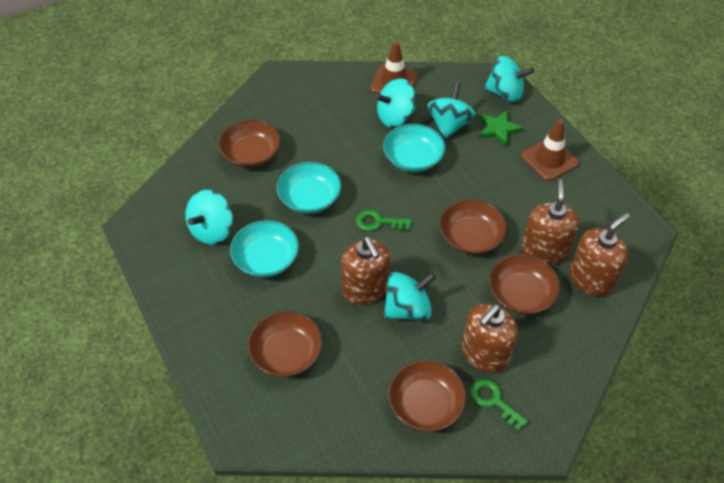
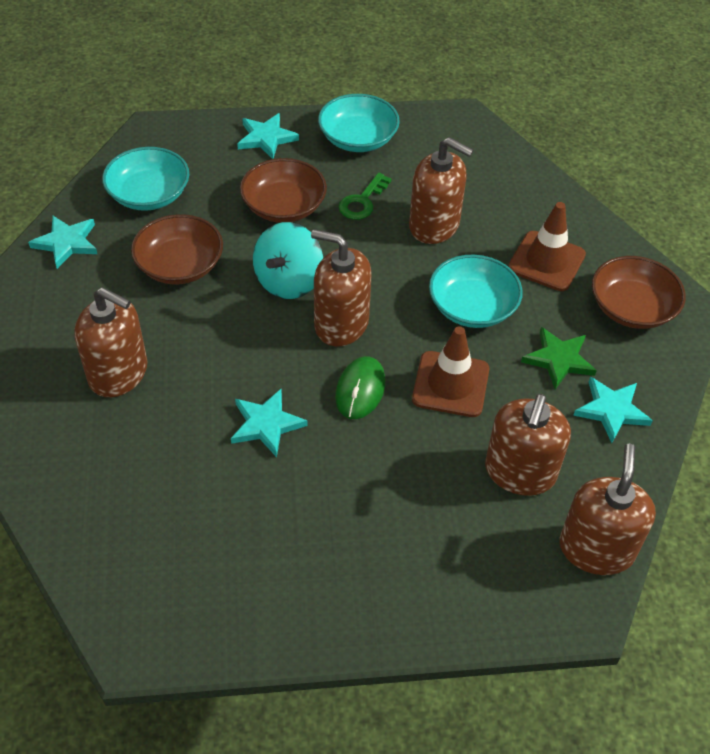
brown bowl: 5 -> 3
brown soap dispenser: 4 -> 5
green key: 2 -> 1
green mouse: 0 -> 1
turquoise spinning top: 5 -> 1
turquoise star: 0 -> 4

